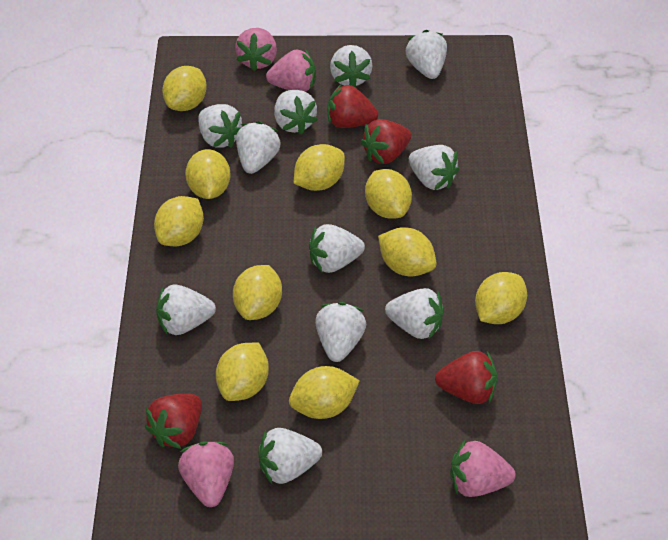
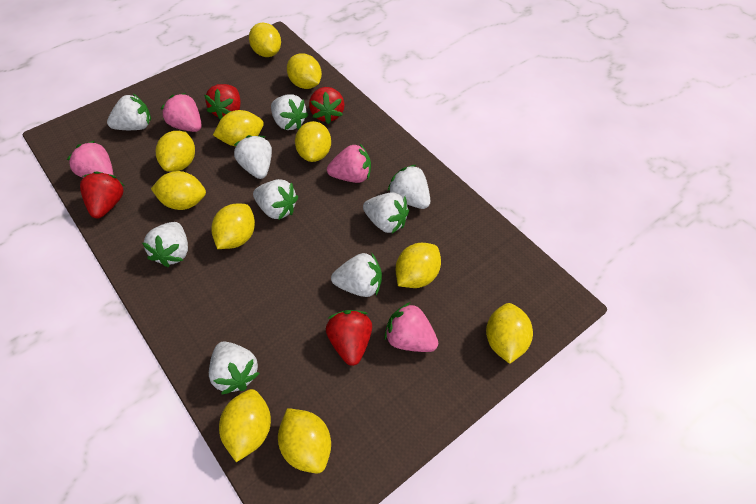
white strawberry: 11 -> 9
yellow lemon: 10 -> 11

